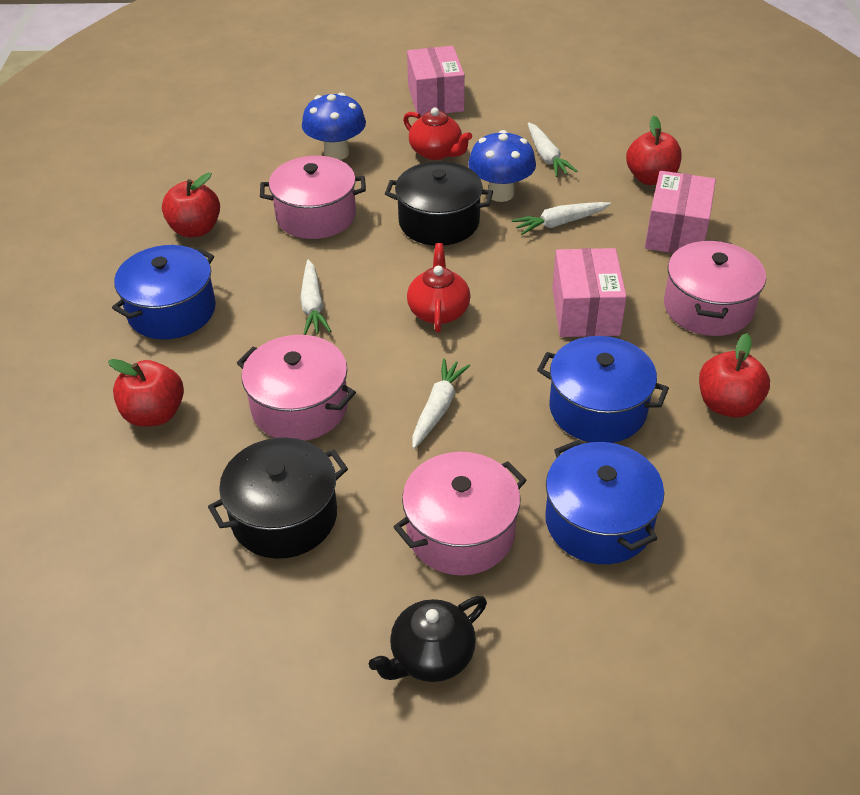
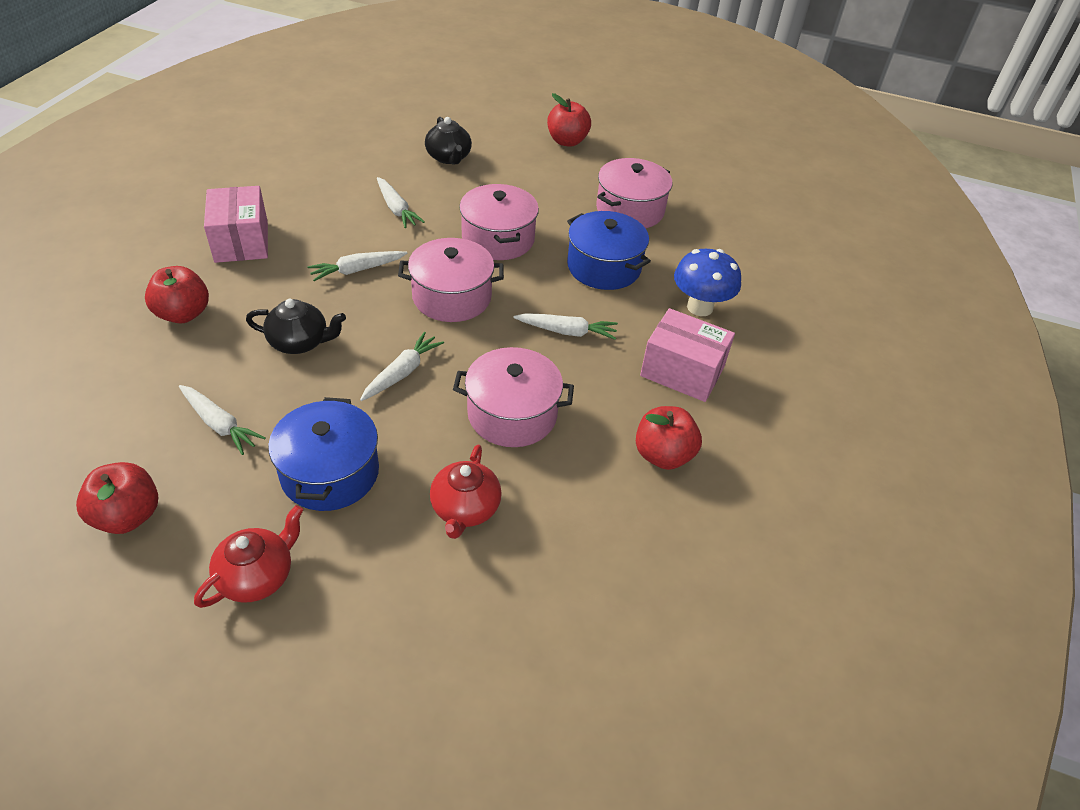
black pot: 2 -> 0
black teapot: 1 -> 2
blue mushroom: 2 -> 1
blue pot: 3 -> 2
pink box: 3 -> 2
white carrot: 4 -> 5

